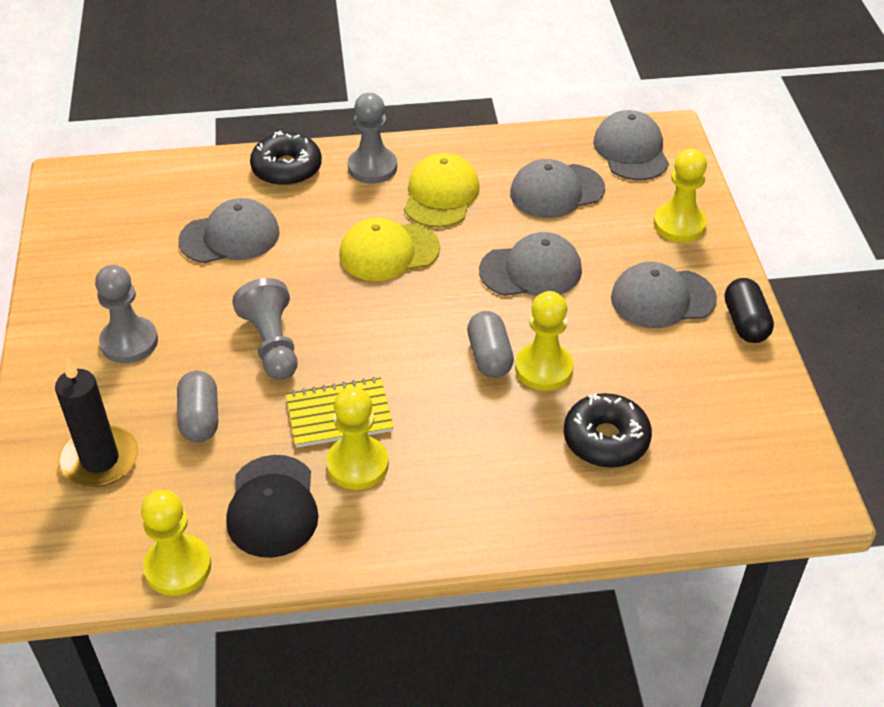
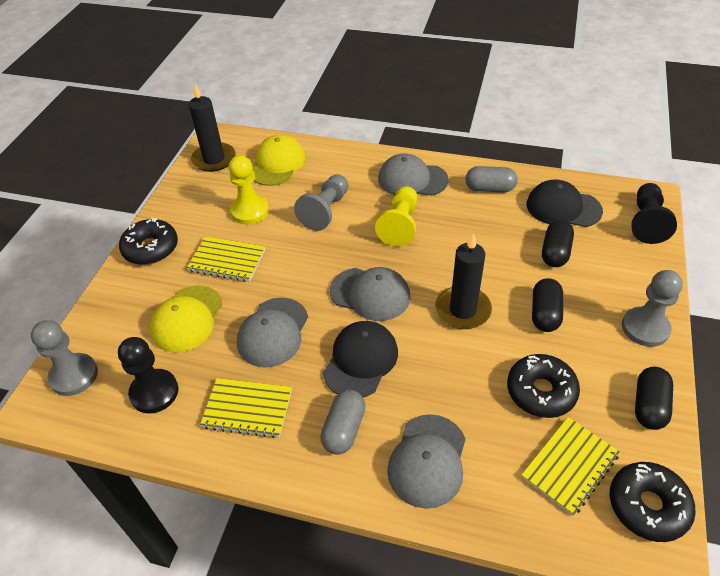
black candle: 1 -> 2
black cap: 1 -> 2
black capsule: 1 -> 3
black donut: 2 -> 3
black pawn: 0 -> 2
grey cap: 5 -> 4
yellow notebook: 1 -> 3
yellow pawn: 4 -> 2

